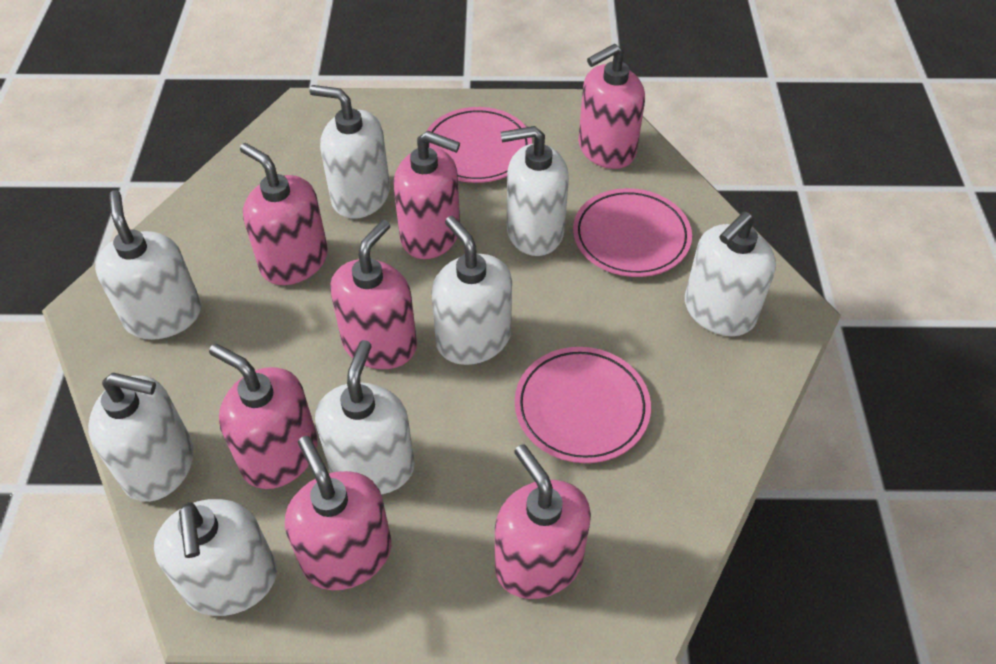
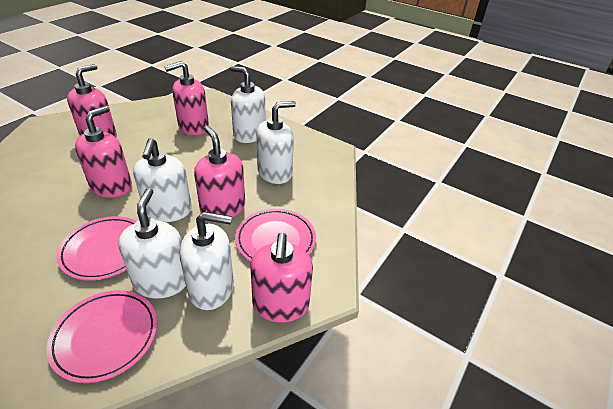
pink soap dispenser: 7 -> 5
white soap dispenser: 8 -> 5

